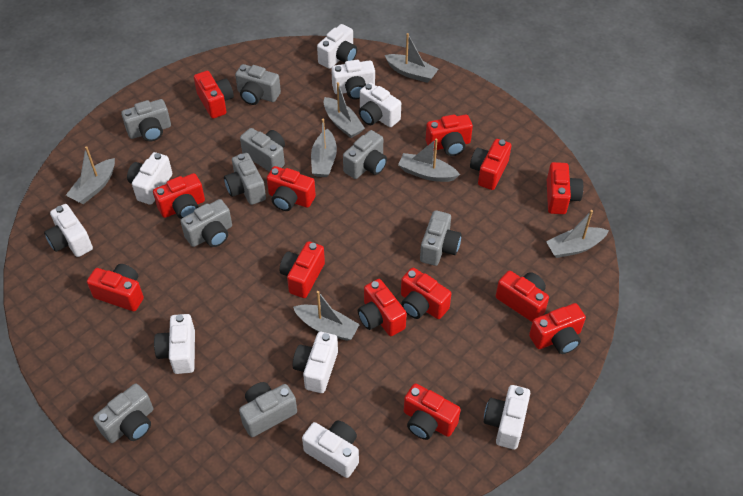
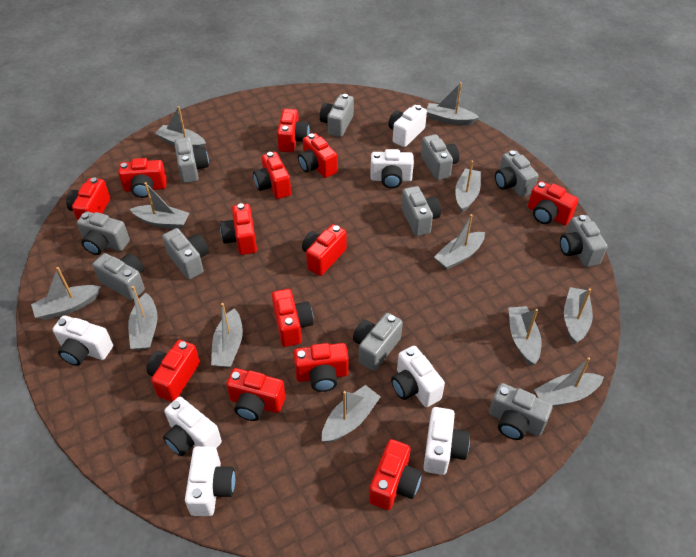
grey boat: 7 -> 12
grey camera: 9 -> 11
white camera: 9 -> 7

